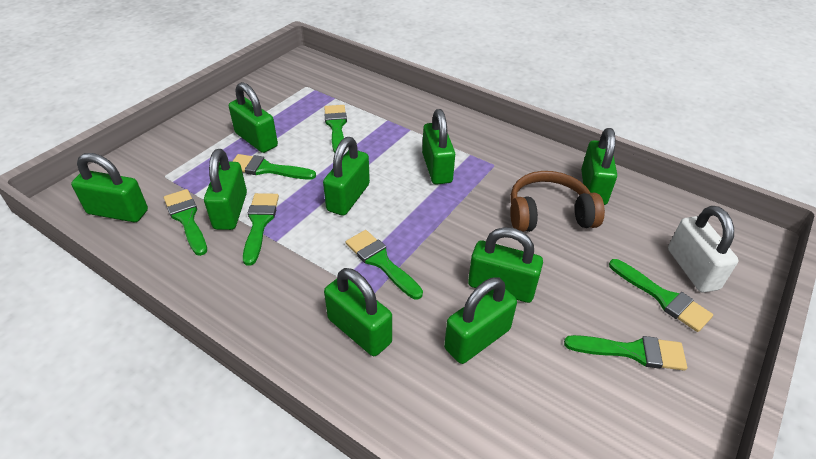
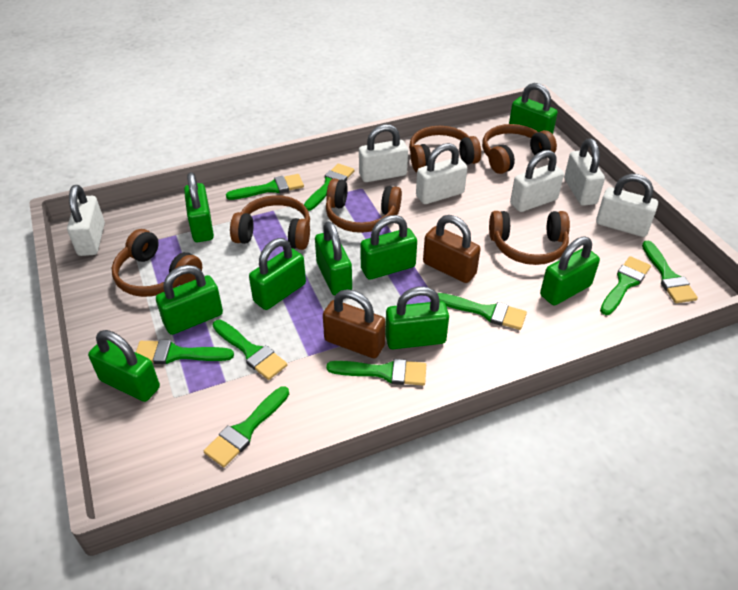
brown headphones: 1 -> 6
brown padlock: 0 -> 2
green brush: 7 -> 9
white padlock: 1 -> 6

